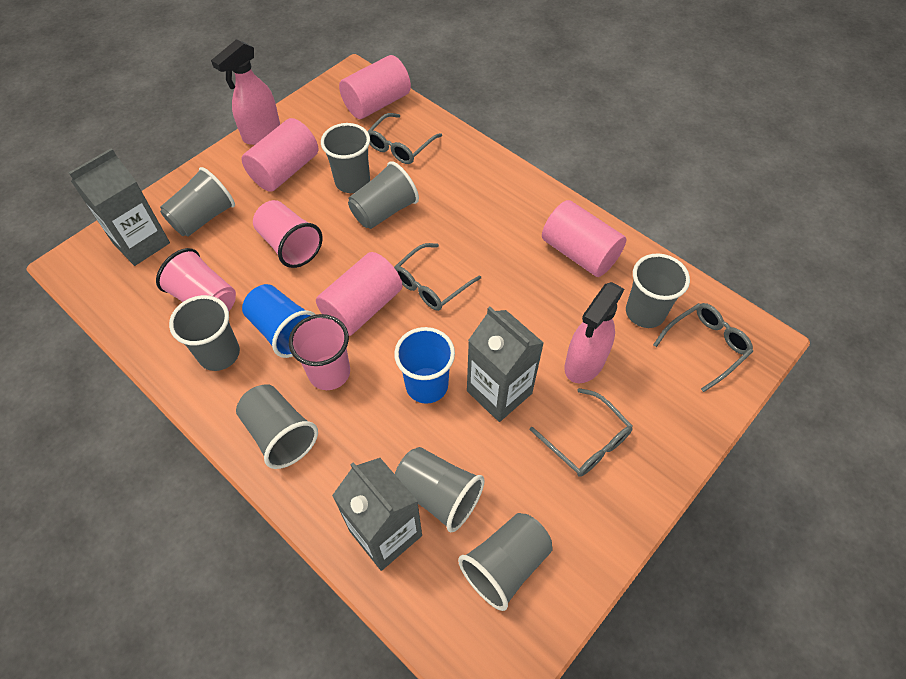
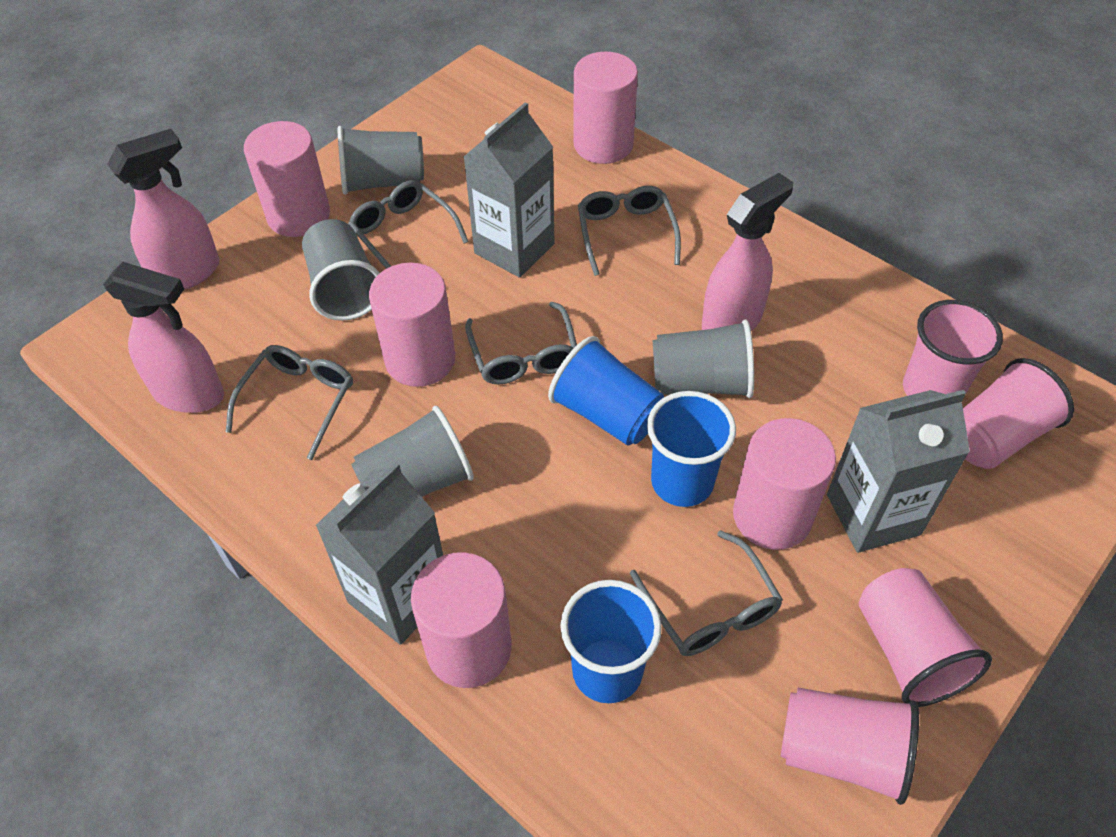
blue cup: 2 -> 3
grey cup: 8 -> 4
grey glasses: 4 -> 5
pink cup: 3 -> 4
pink cylinder: 4 -> 5
pink spray bottle: 2 -> 3

